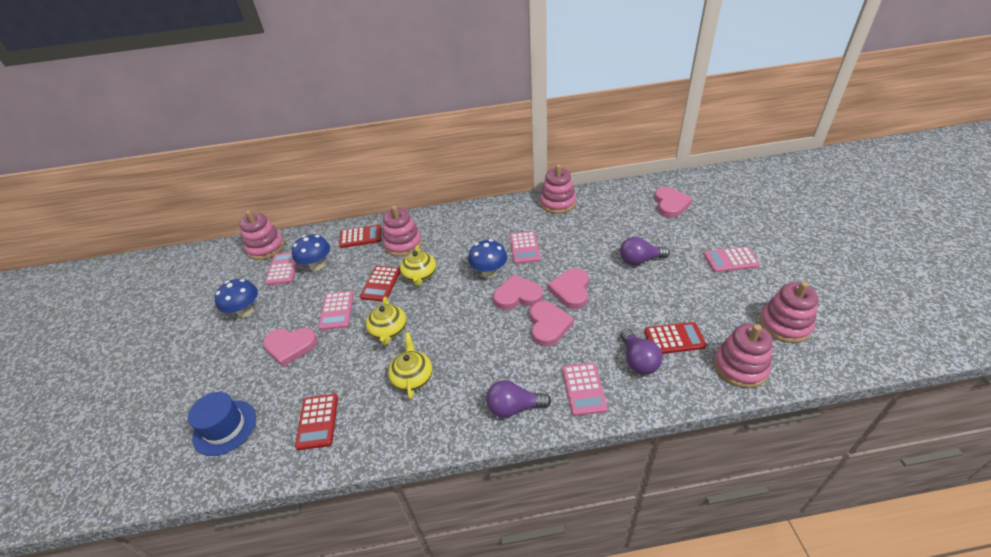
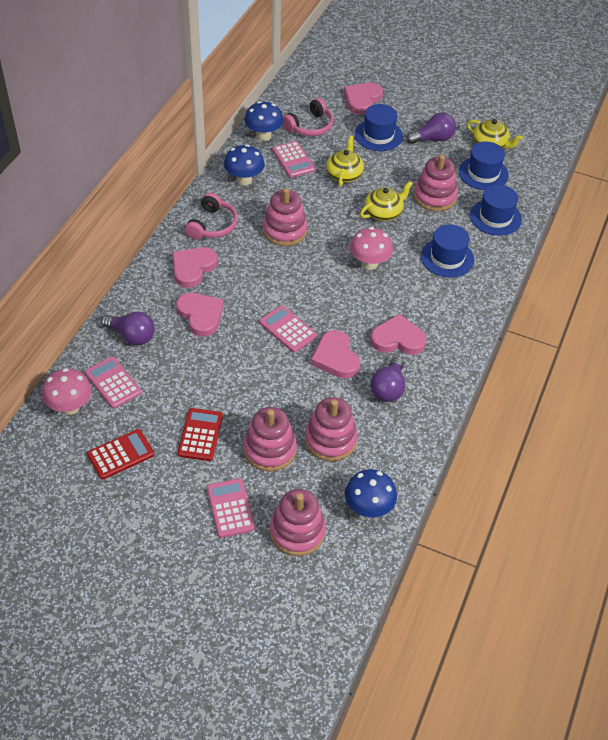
blue hat: 1 -> 4
pink calculator: 5 -> 4
pink headphones: 0 -> 2
pink mushroom: 0 -> 2
red calculator: 4 -> 2

